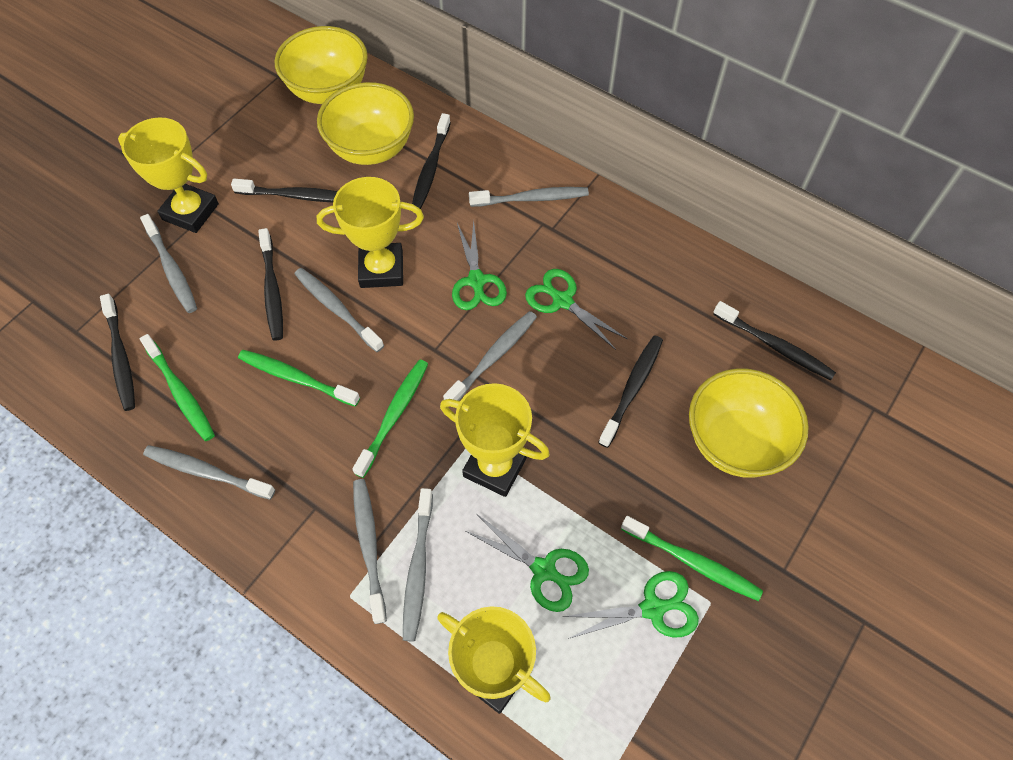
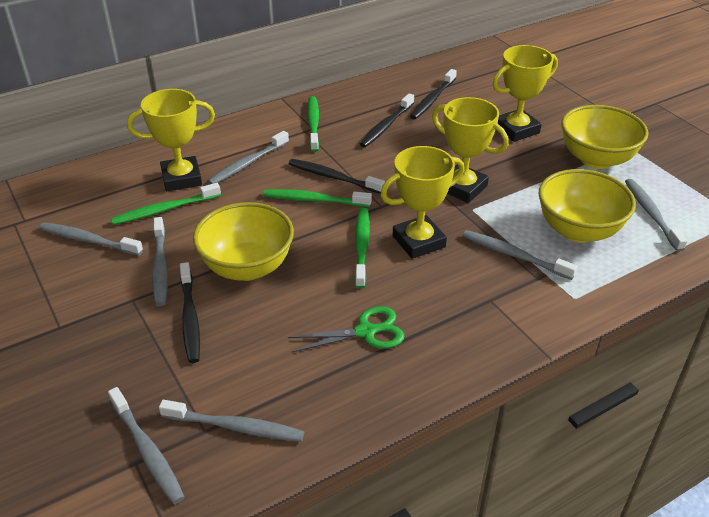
black toothbrush: 6 -> 4
green scissors: 4 -> 1

